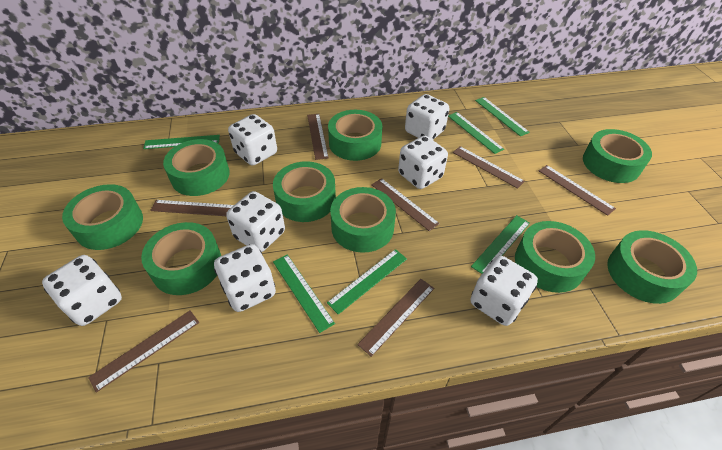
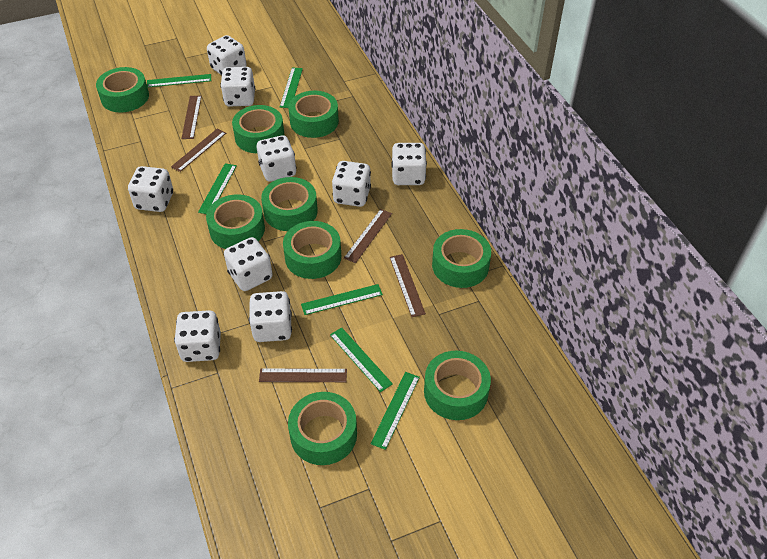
brown ruler: 7 -> 5
white dice: 7 -> 9

